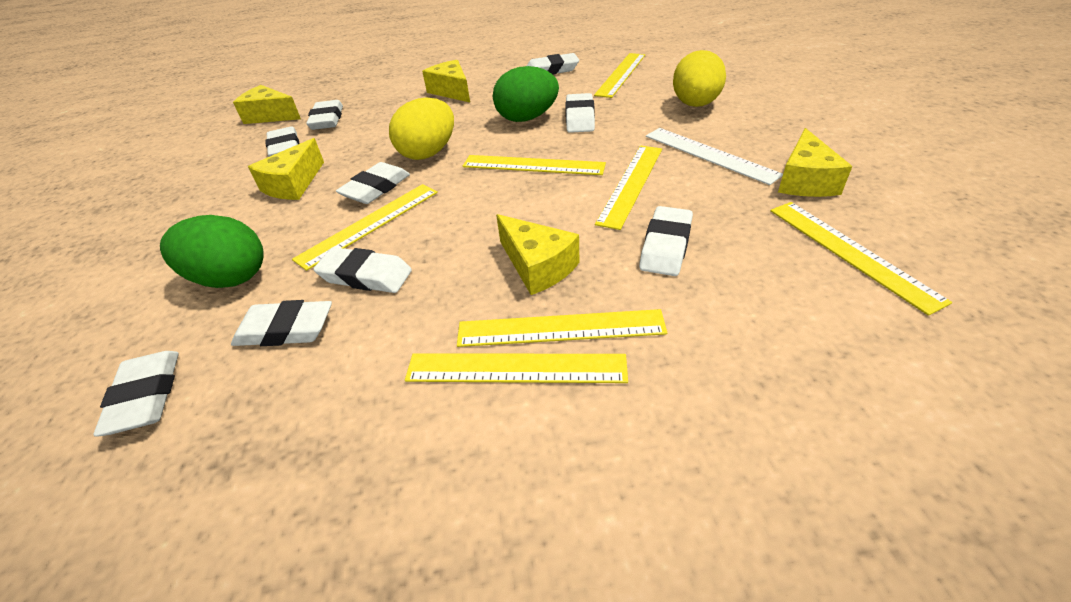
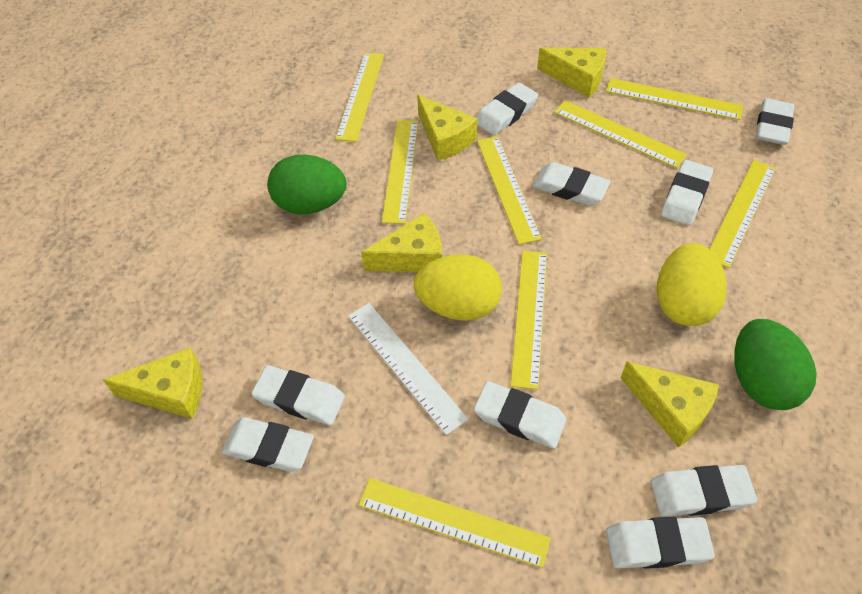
yellow ruler: 7 -> 8

